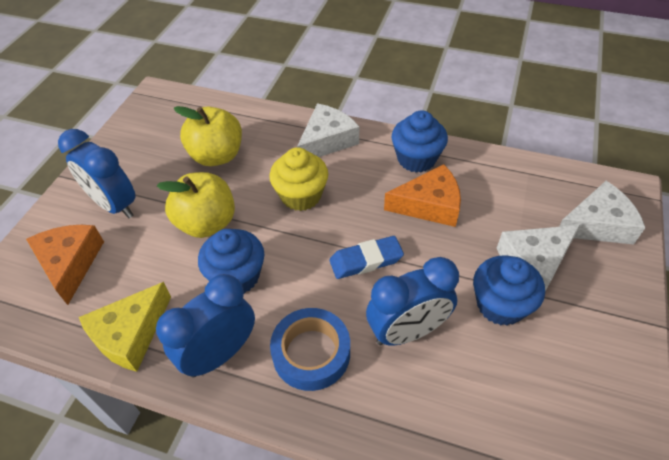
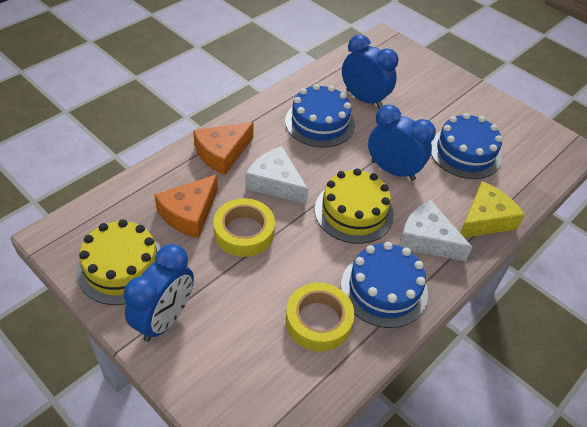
blue cake: 0 -> 3
blue cupcake: 3 -> 0
blue eraser: 1 -> 0
blue tape: 1 -> 0
white cheese: 3 -> 2
yellow apple: 2 -> 0
yellow cake: 0 -> 2
yellow cupcake: 1 -> 0
yellow tape: 0 -> 2

